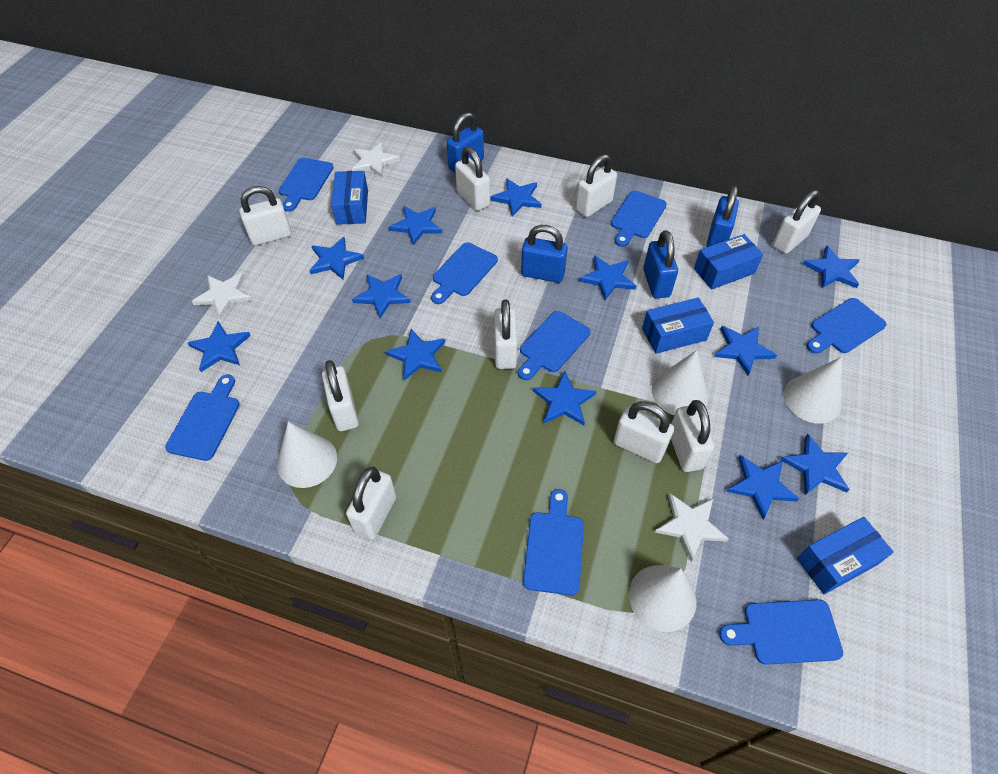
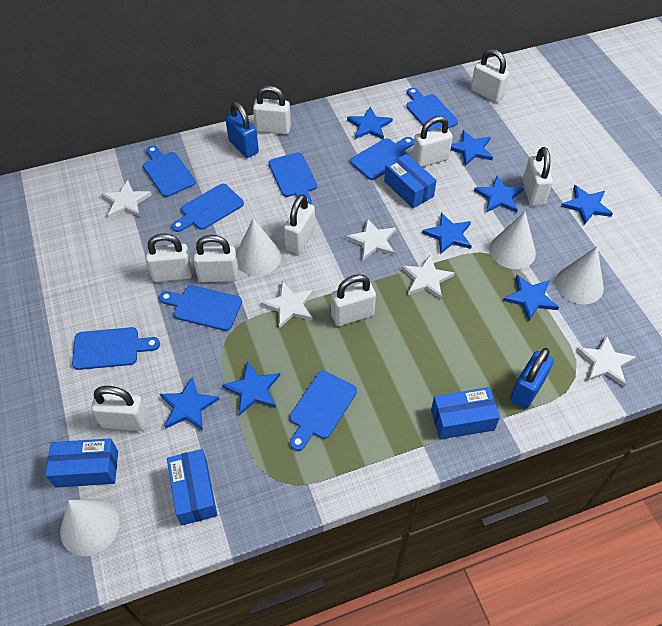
blue padlock: 4 -> 2
blue star: 12 -> 8
white star: 3 -> 5

